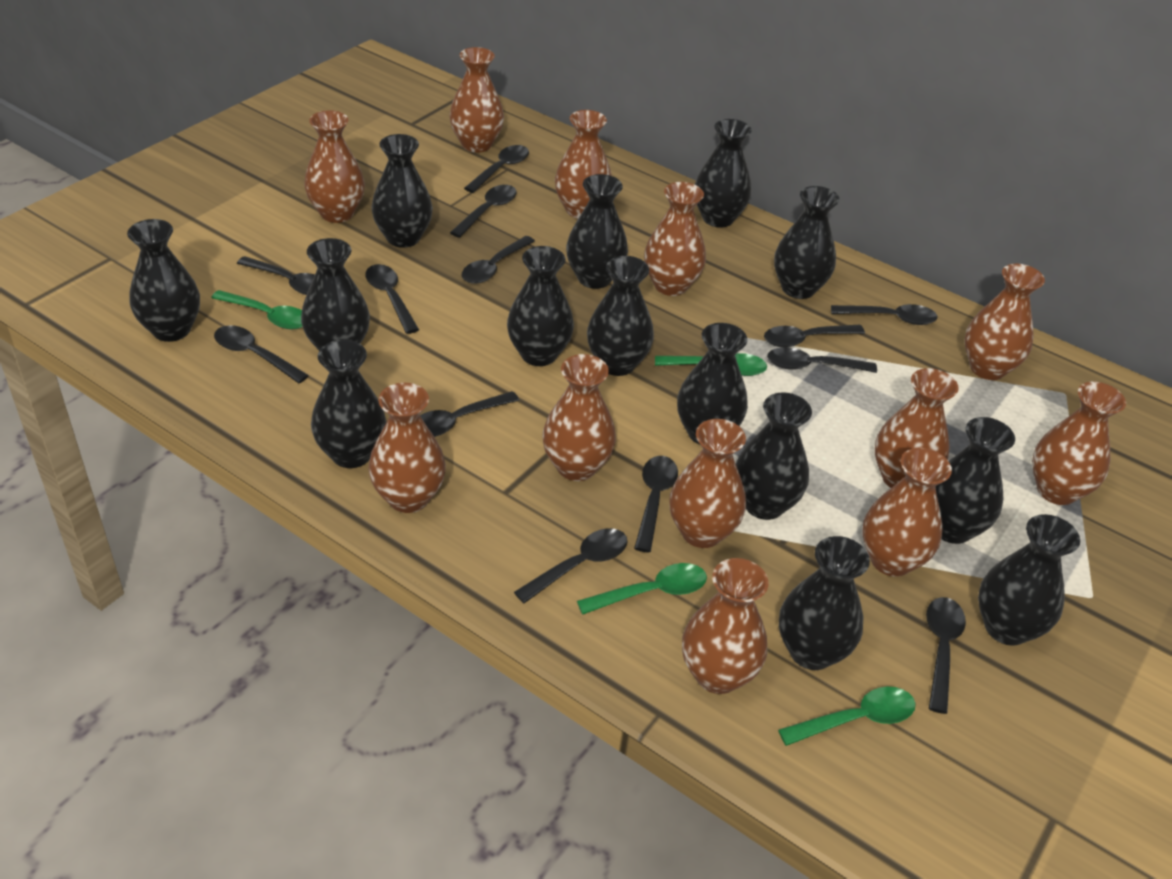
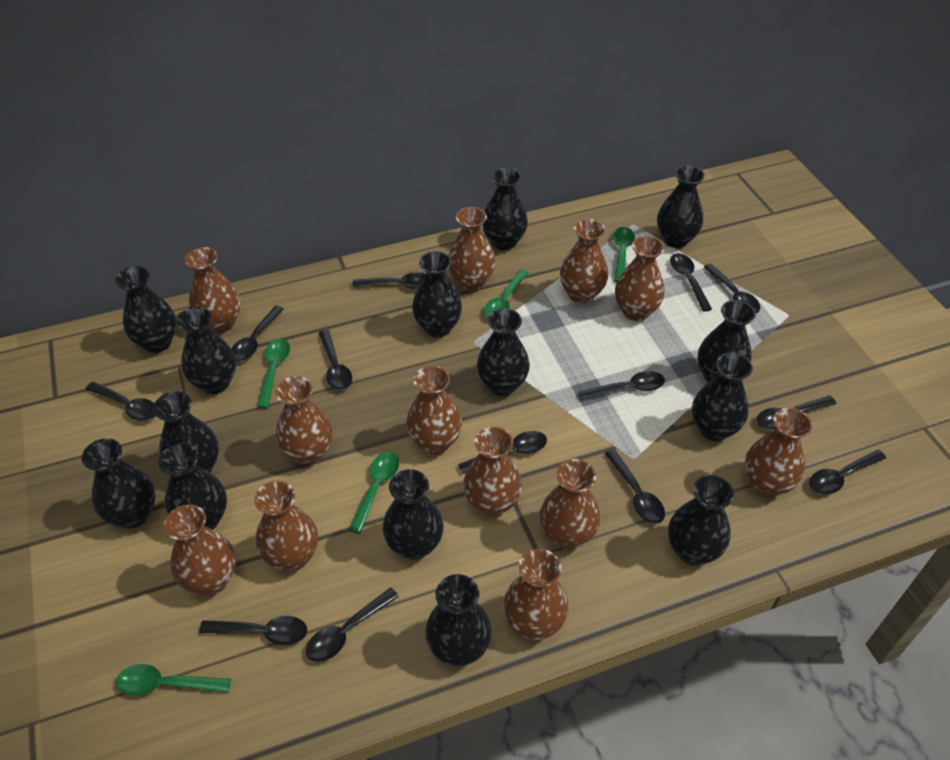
green spoon: 4 -> 5

